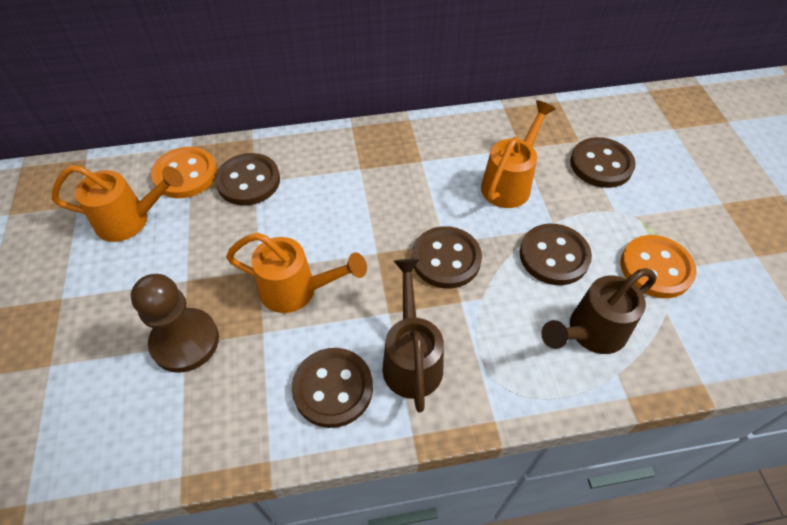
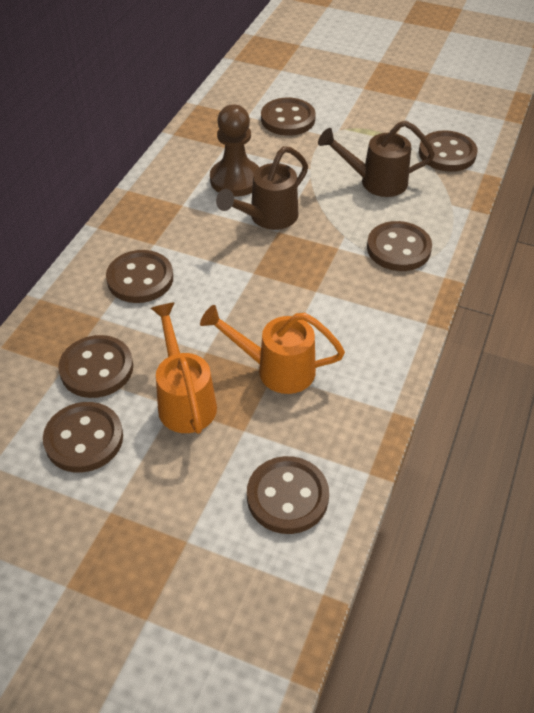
brown button: 5 -> 7
orange button: 2 -> 0
orange watering can: 3 -> 2

